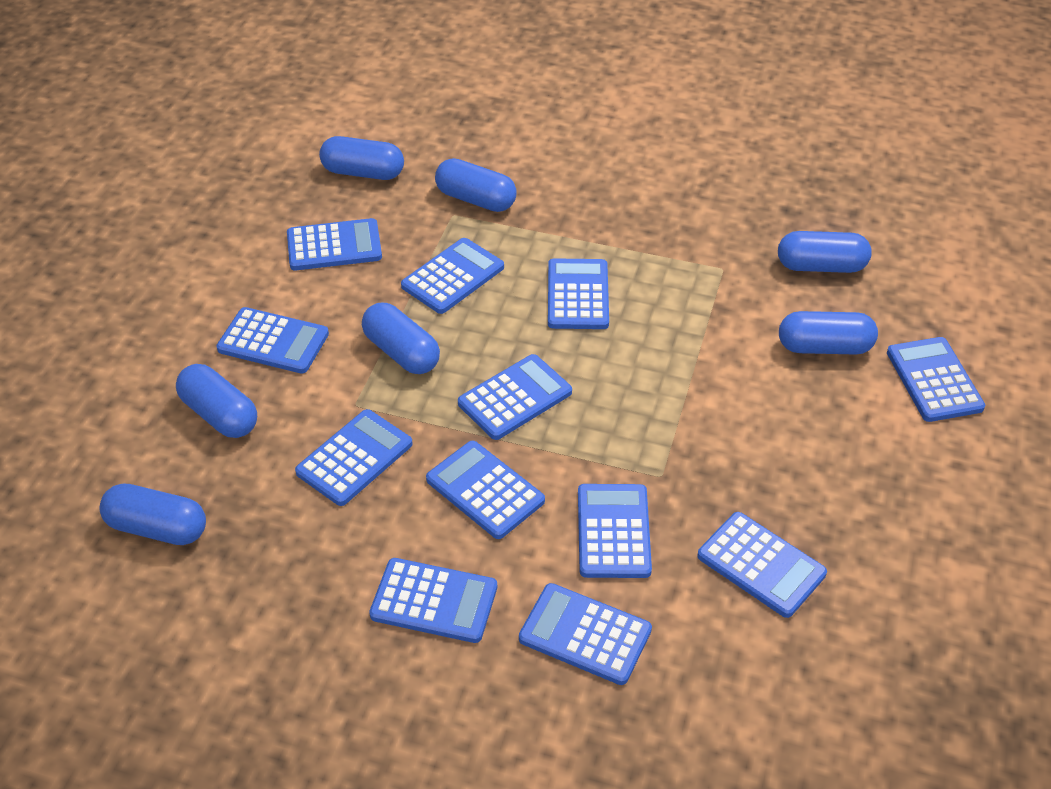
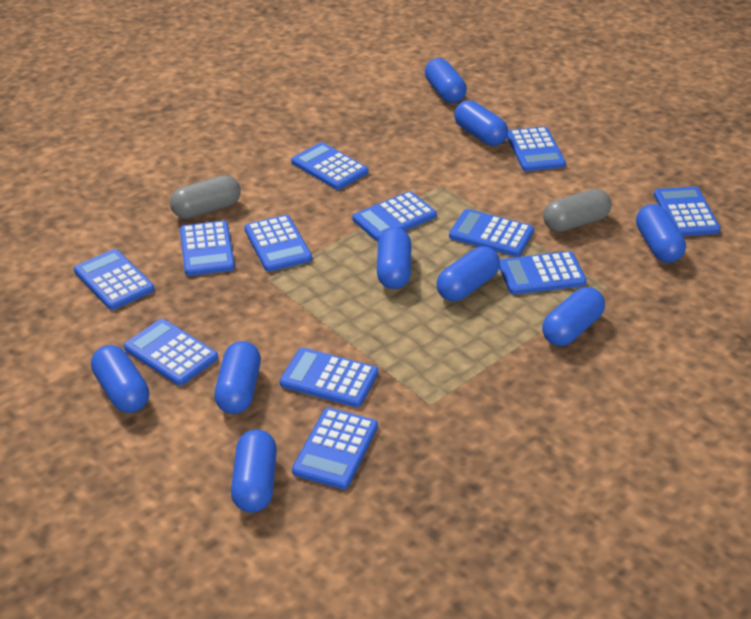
blue capsule: 7 -> 9
grey capsule: 0 -> 2

